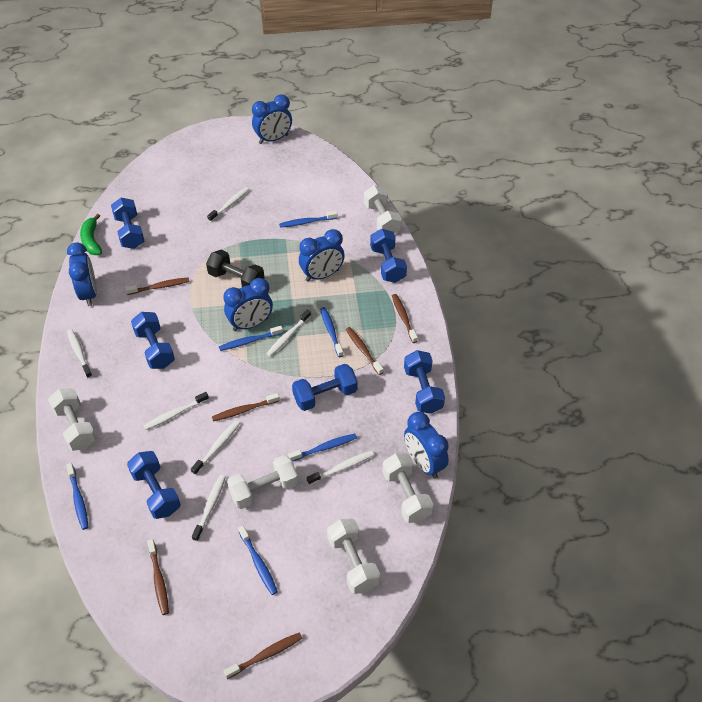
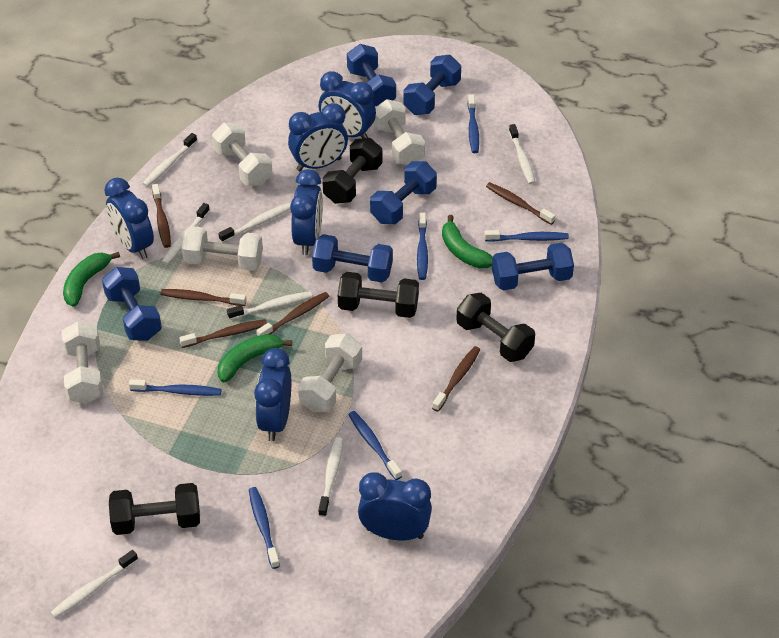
black dumbbell: 1 -> 4
blue clock: 5 -> 6
green banana: 1 -> 3

